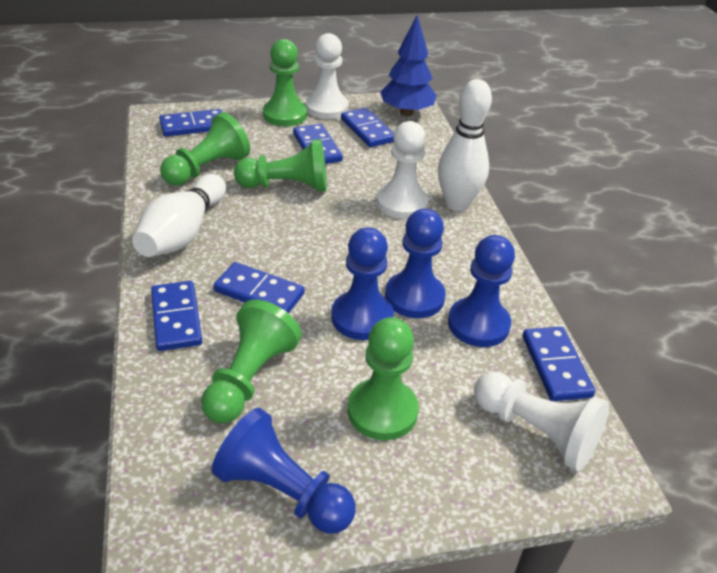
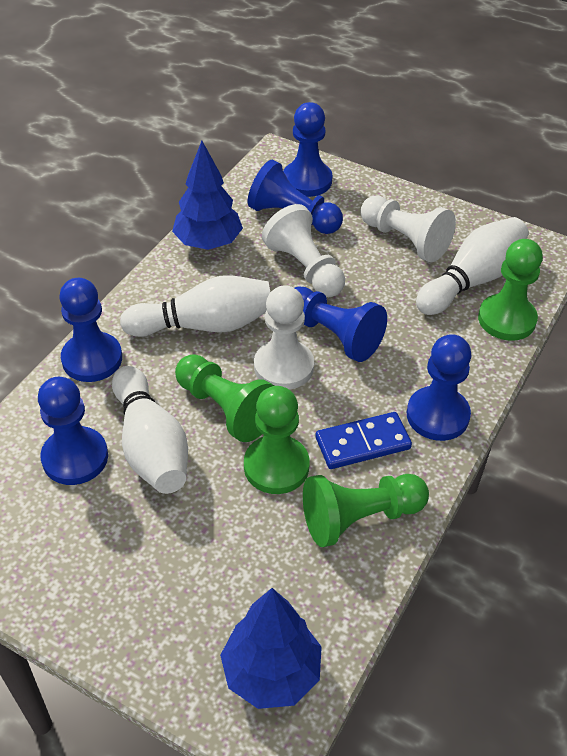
blue domino: 6 -> 1
blue pawn: 4 -> 6
blue tree: 1 -> 2
green pawn: 5 -> 4
white bowling pin: 2 -> 3

